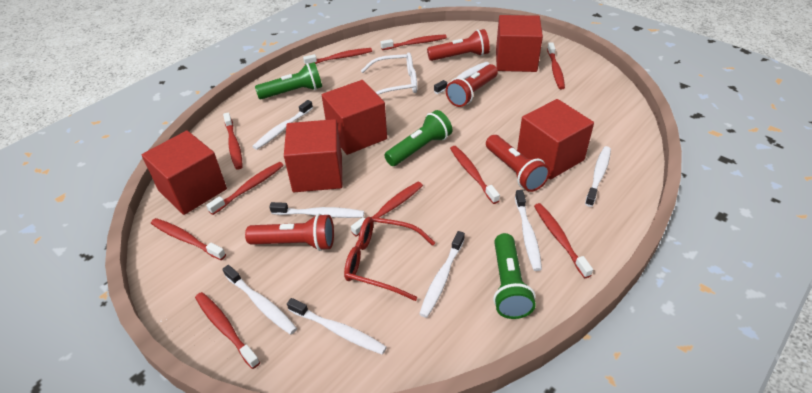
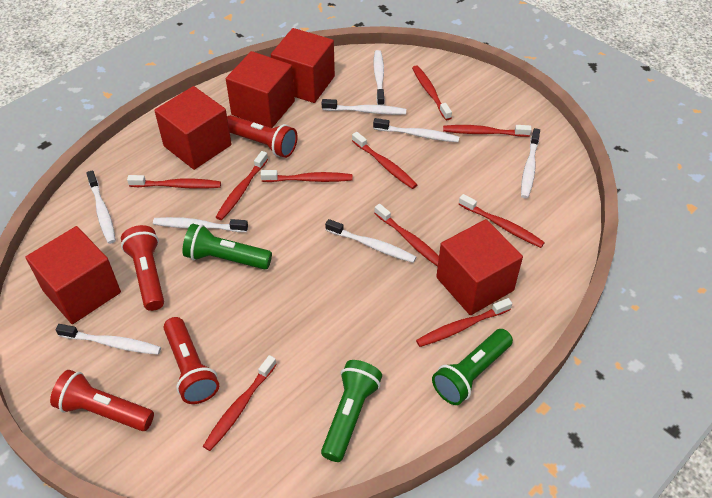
red glasses: 1 -> 0
white glasses: 1 -> 0

